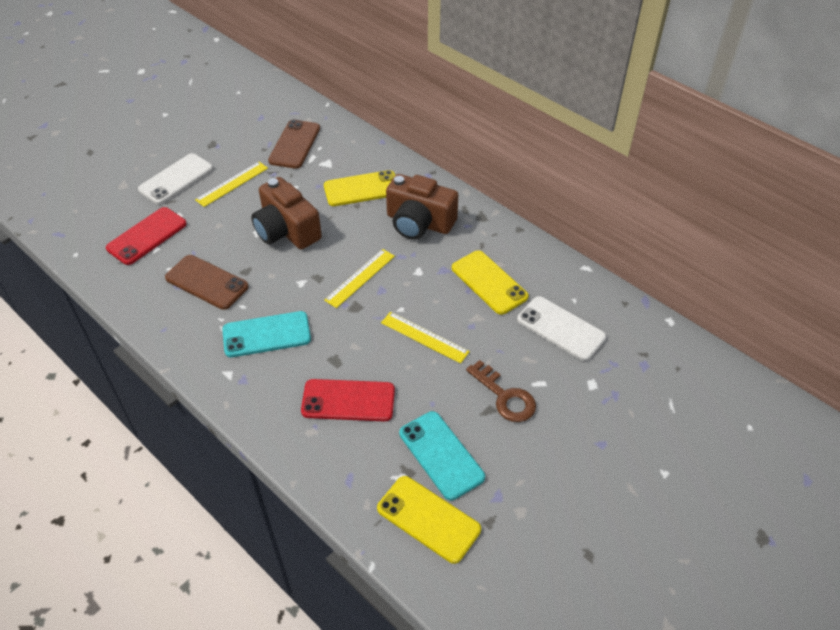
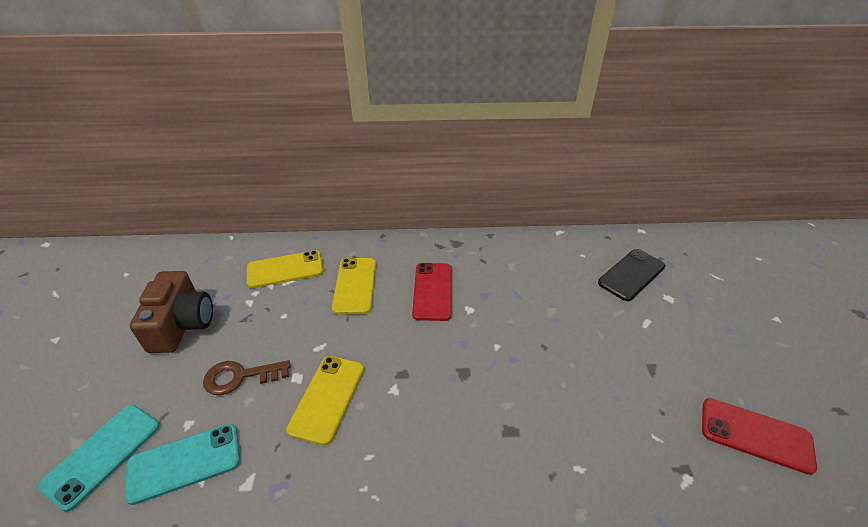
black phone: 0 -> 1
brown camera: 2 -> 1
brown phone: 2 -> 0
white phone: 2 -> 0
yellow ruler: 3 -> 0

